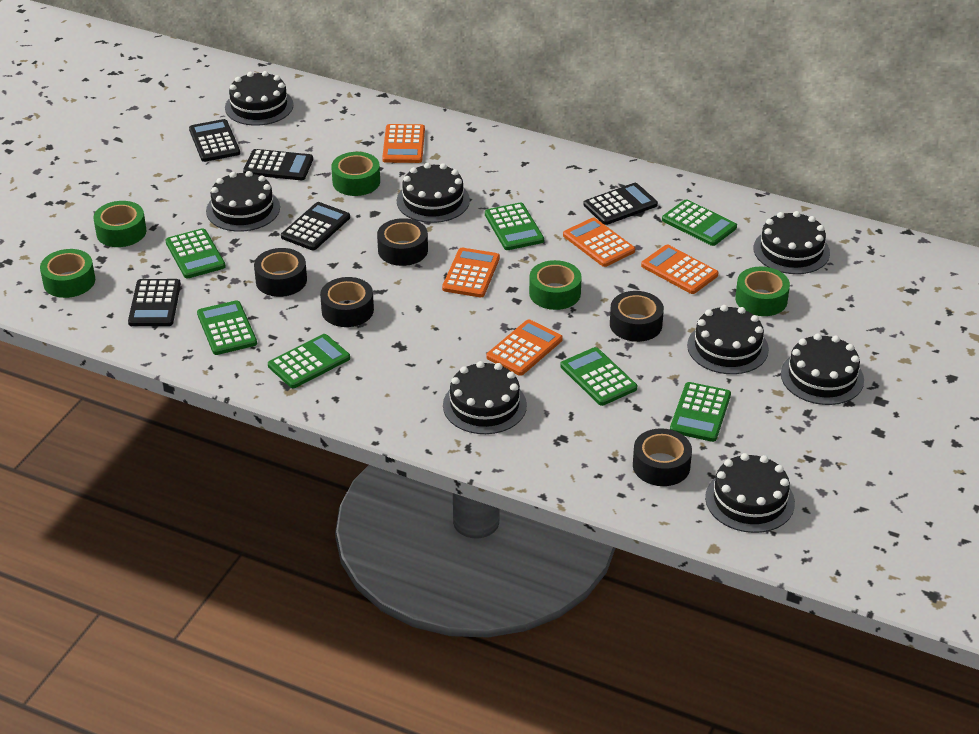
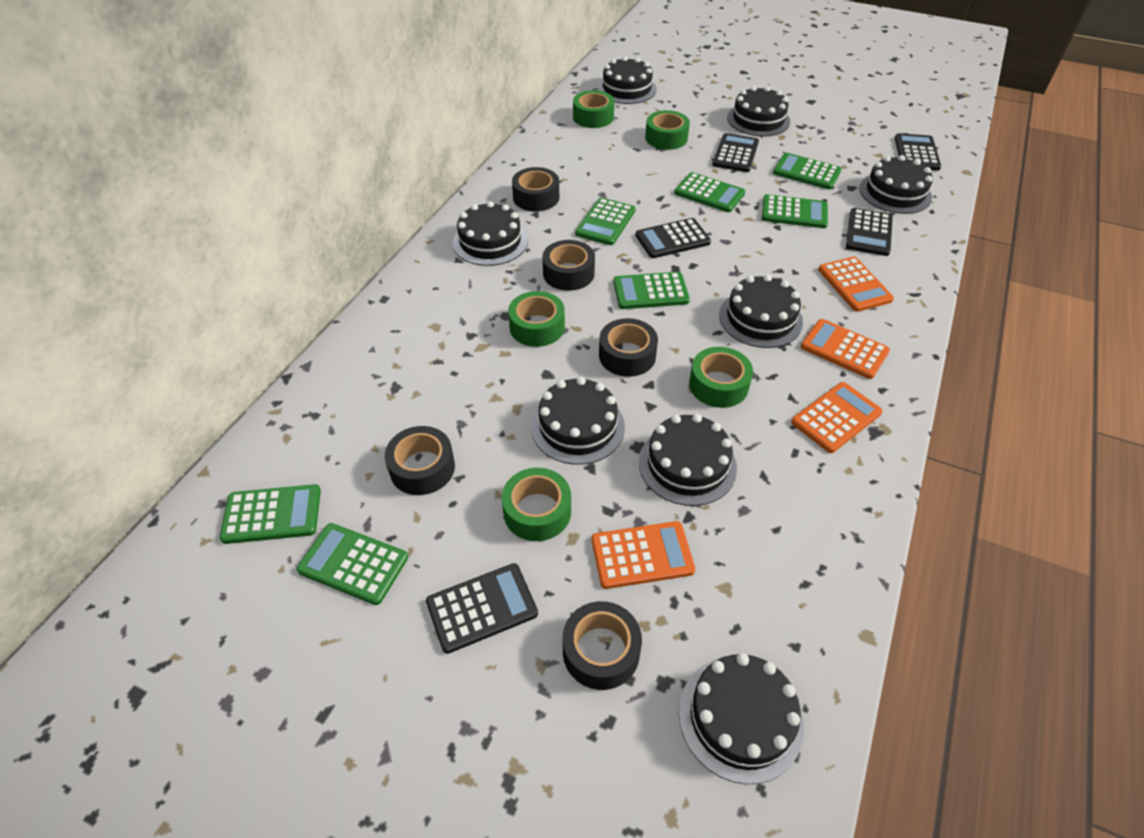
orange calculator: 5 -> 4

